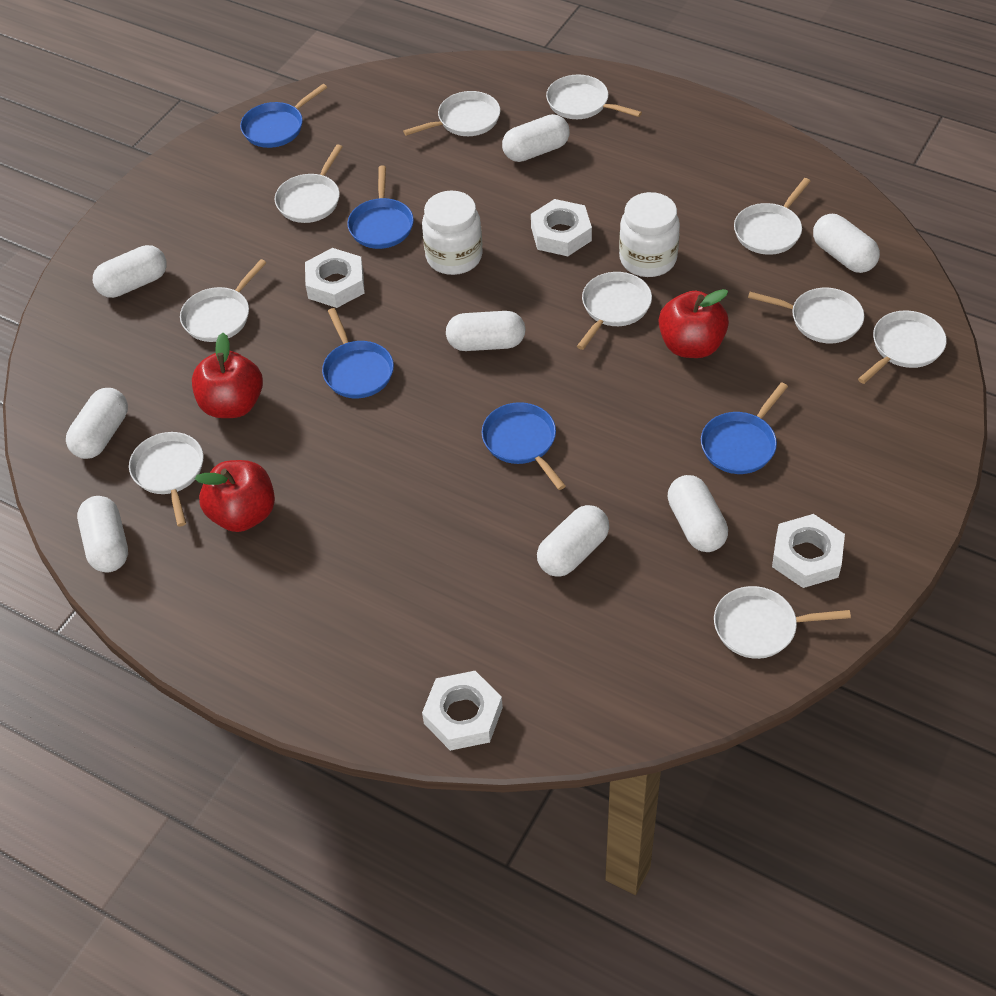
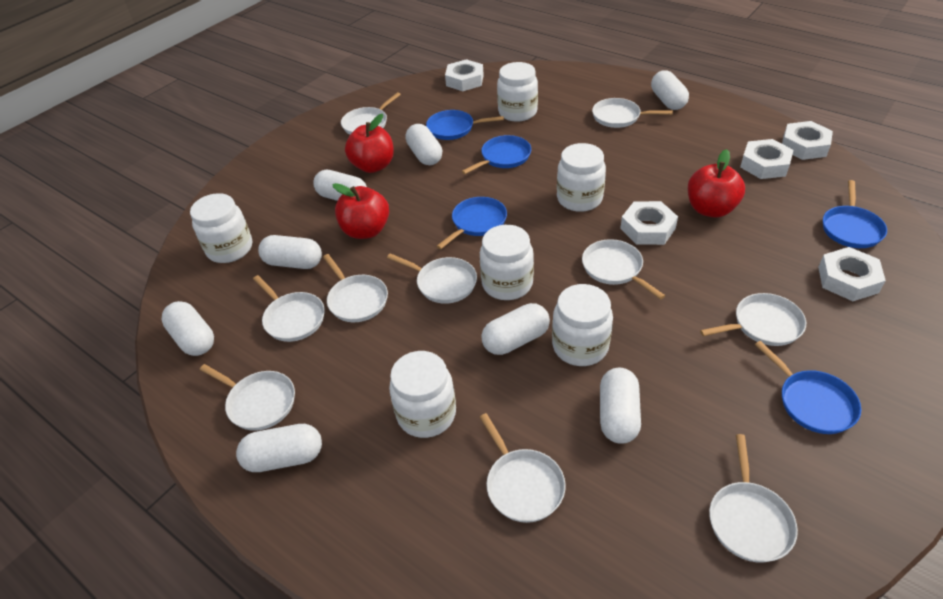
white jar: 2 -> 6
white nut: 4 -> 5

